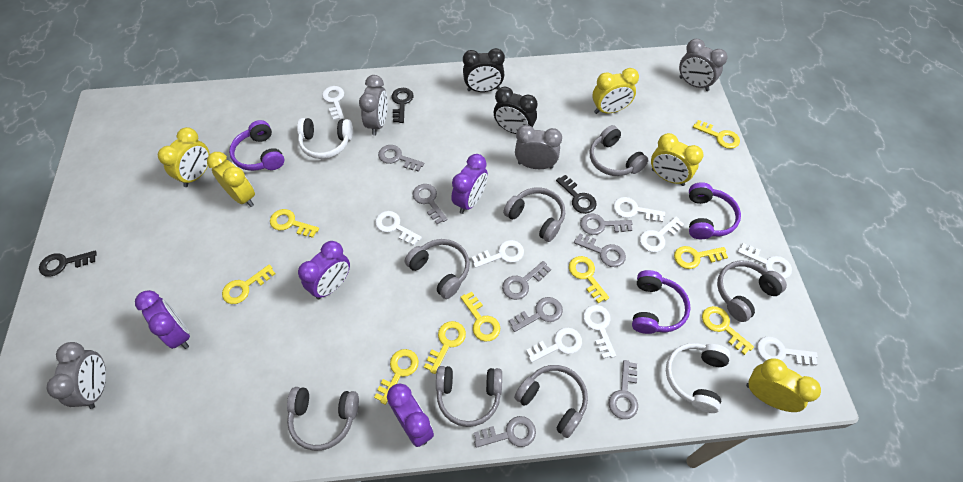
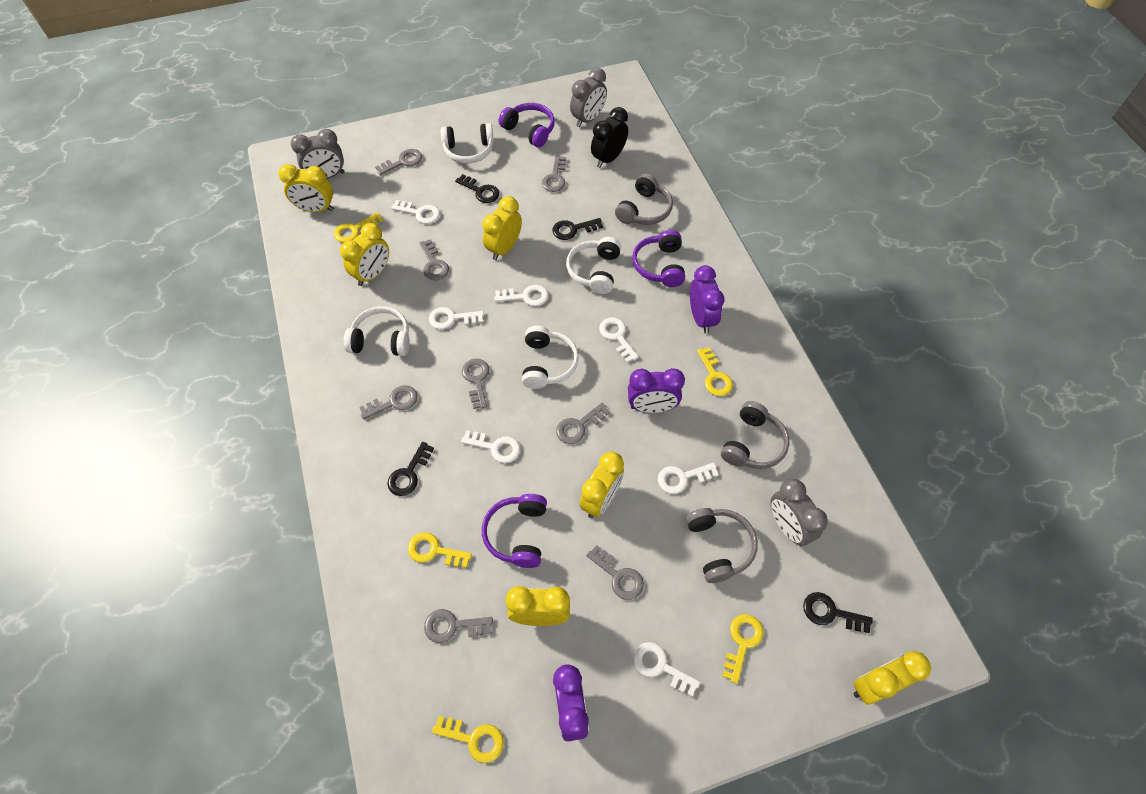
black clock: 2 -> 1
black key: 3 -> 4
grey clock: 4 -> 3
grey headphones: 7 -> 3
purple clock: 4 -> 3
white headphones: 2 -> 4
white key: 9 -> 7
yellow clock: 5 -> 6
yellow key: 9 -> 5

